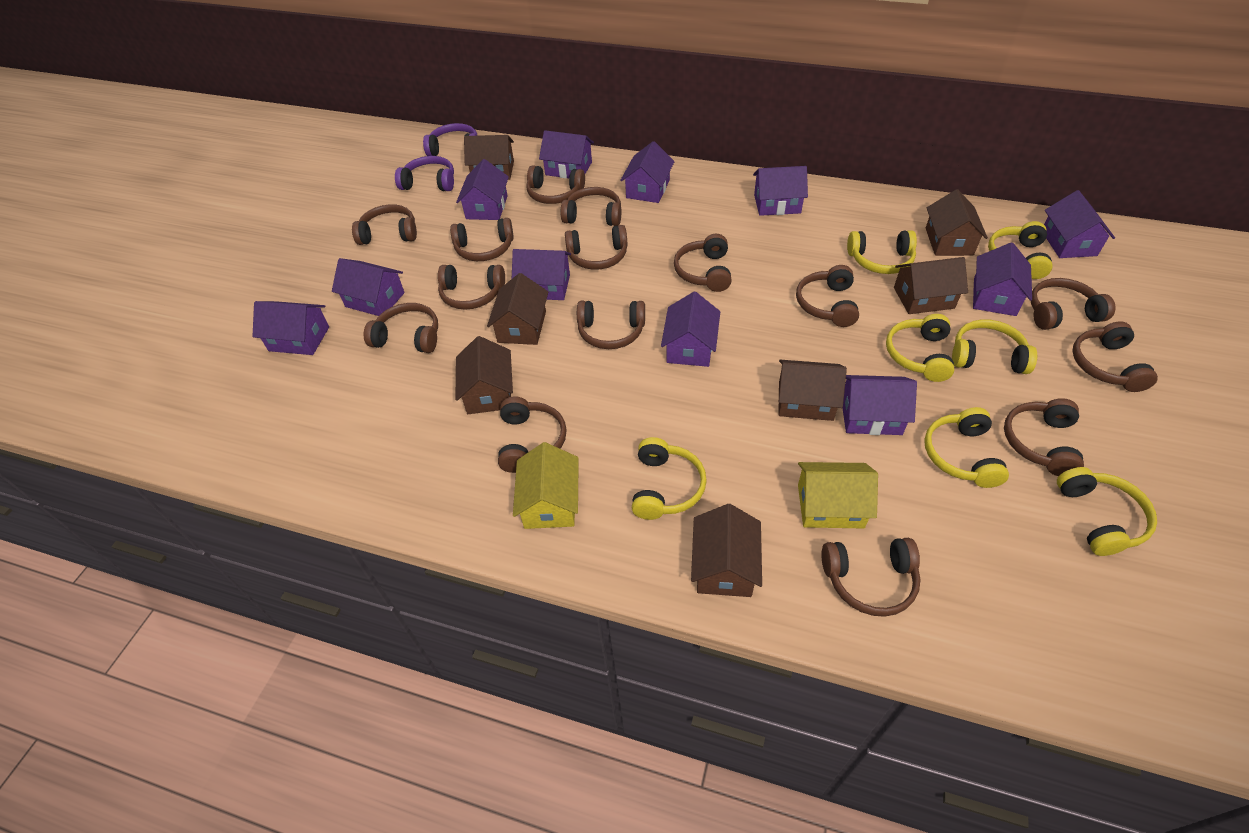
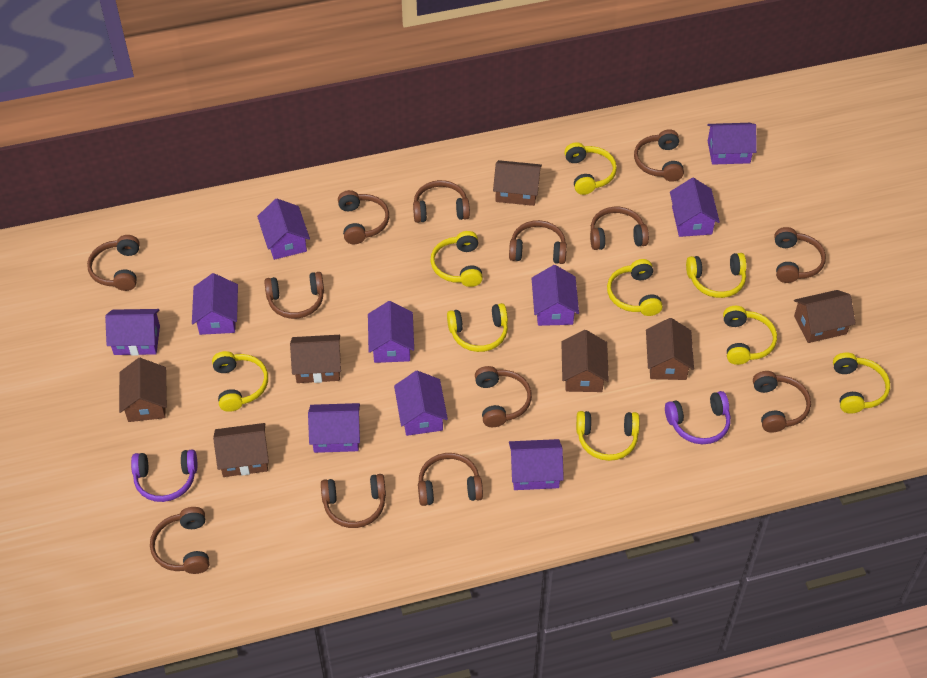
brown headphones: 15 -> 13
purple house: 11 -> 10
yellow headphones: 7 -> 9
yellow house: 2 -> 0

